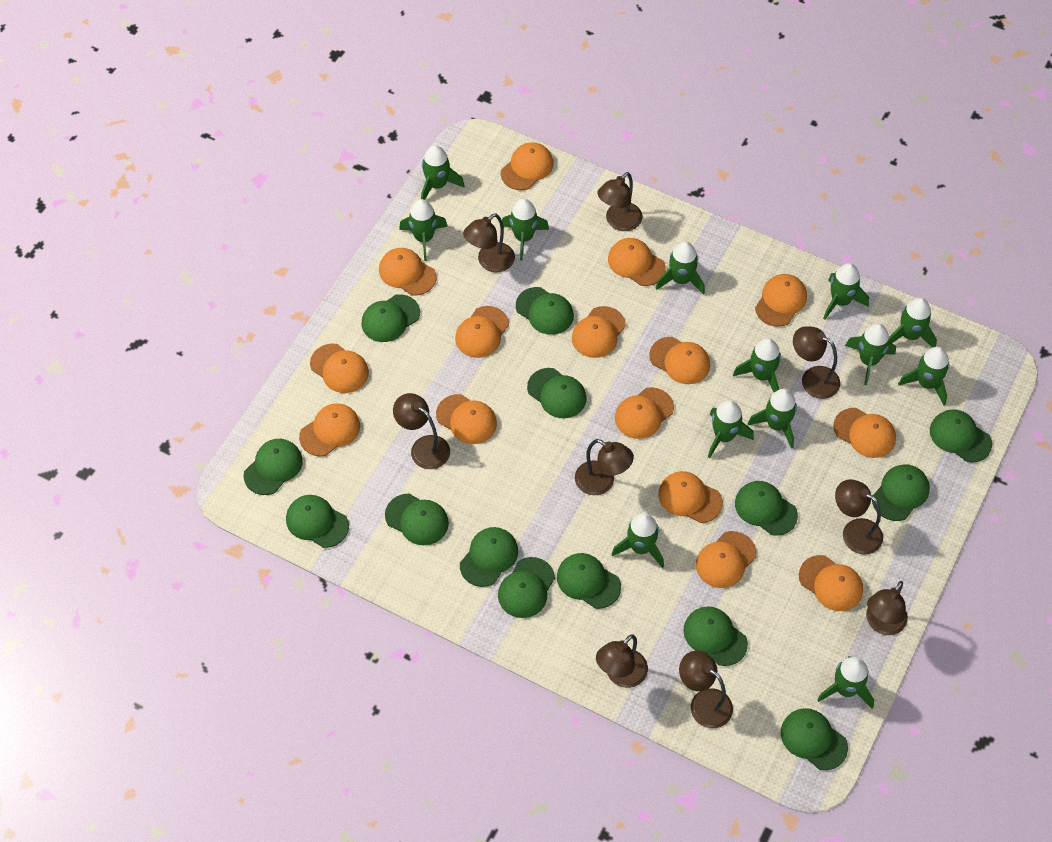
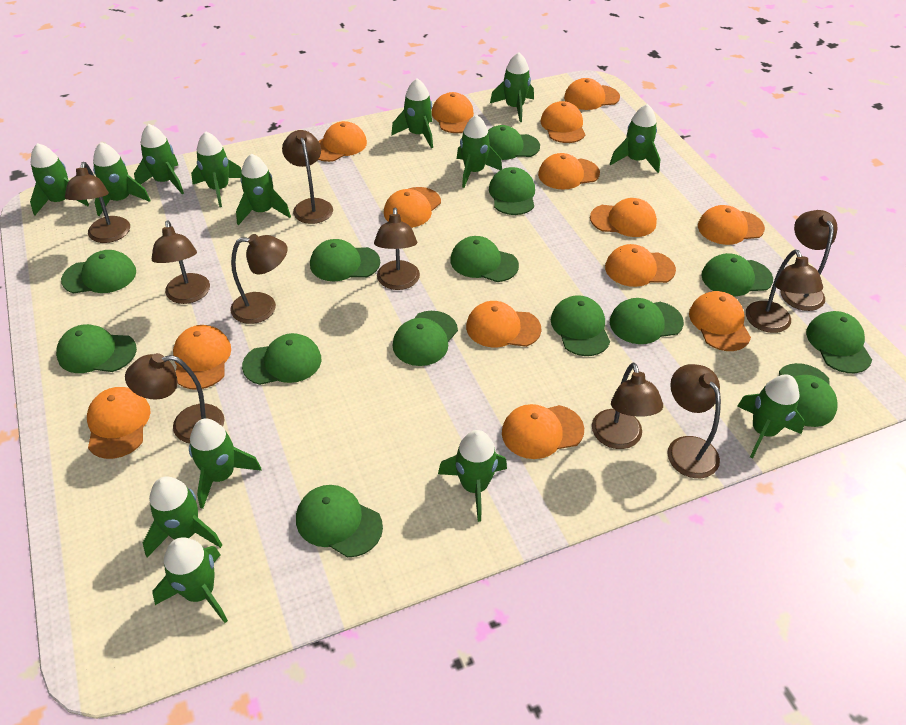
brown lamp: 9 -> 10
green rocket: 13 -> 14
orange cap: 15 -> 14

